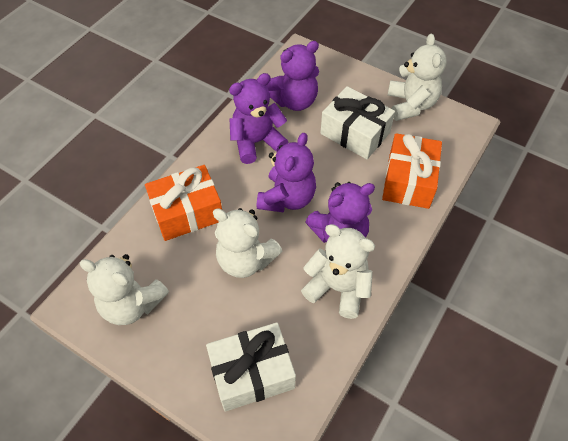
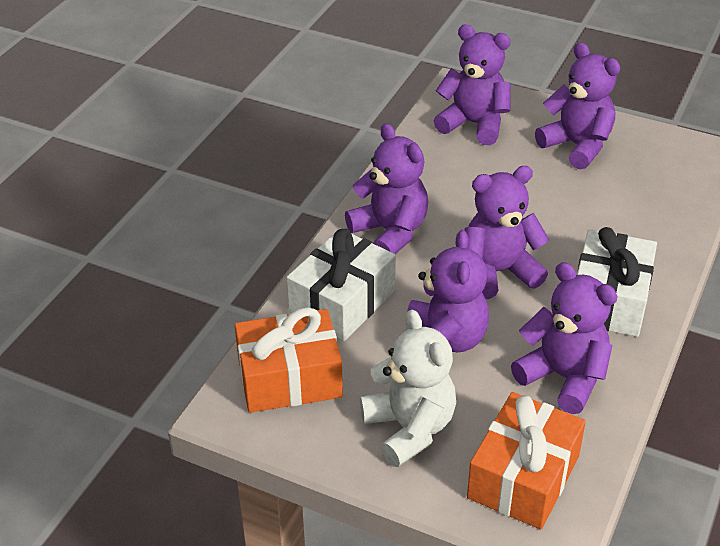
purple teddy bear: 4 -> 6
white teddy bear: 4 -> 1

